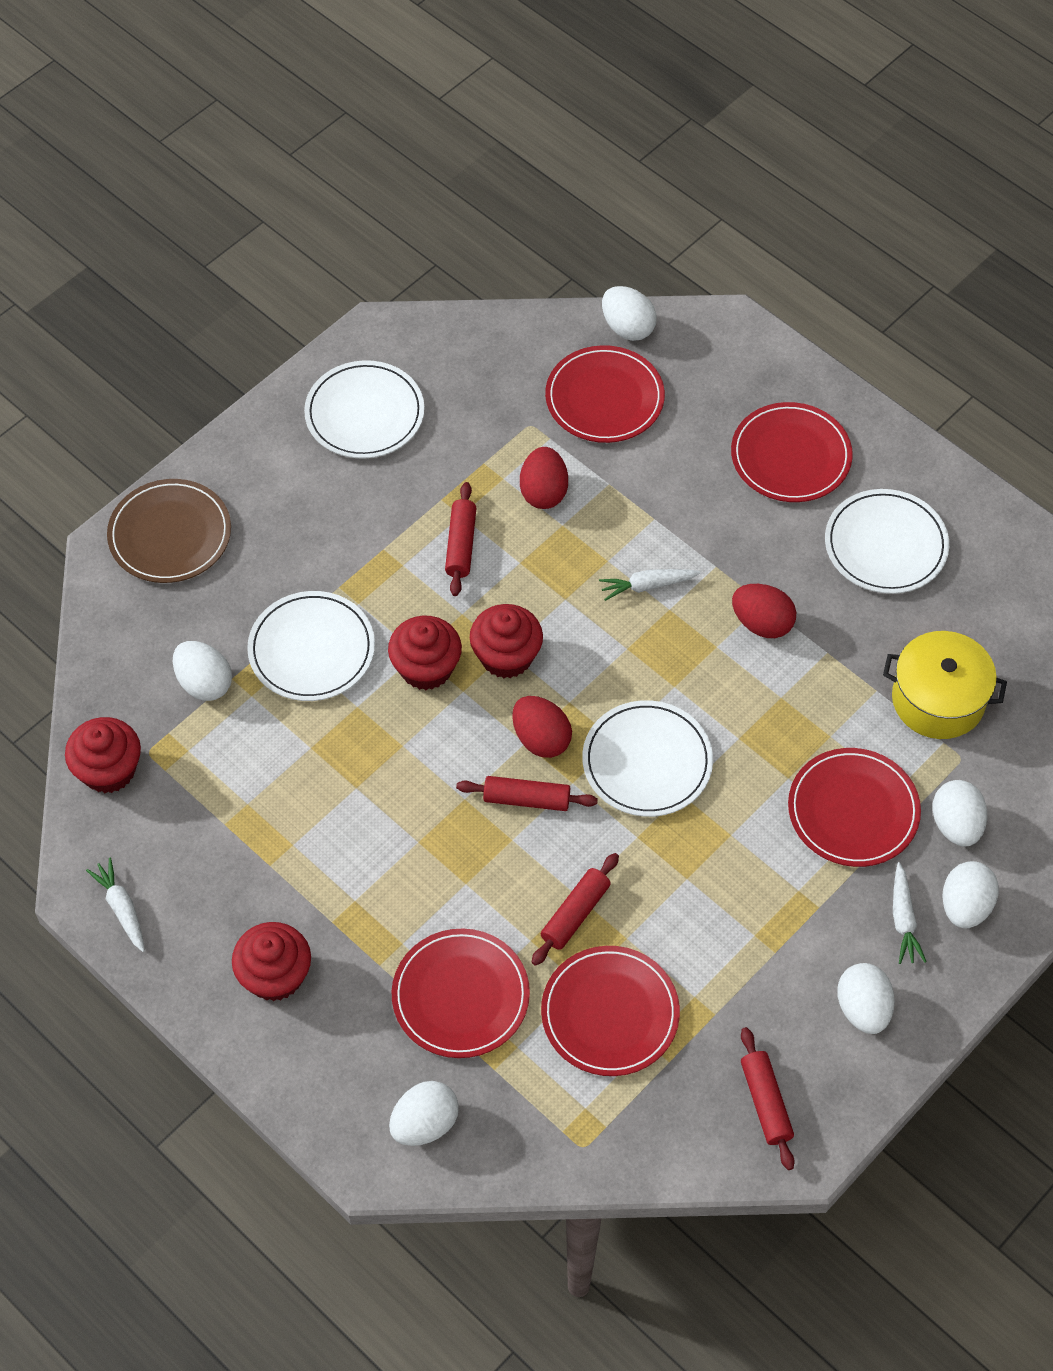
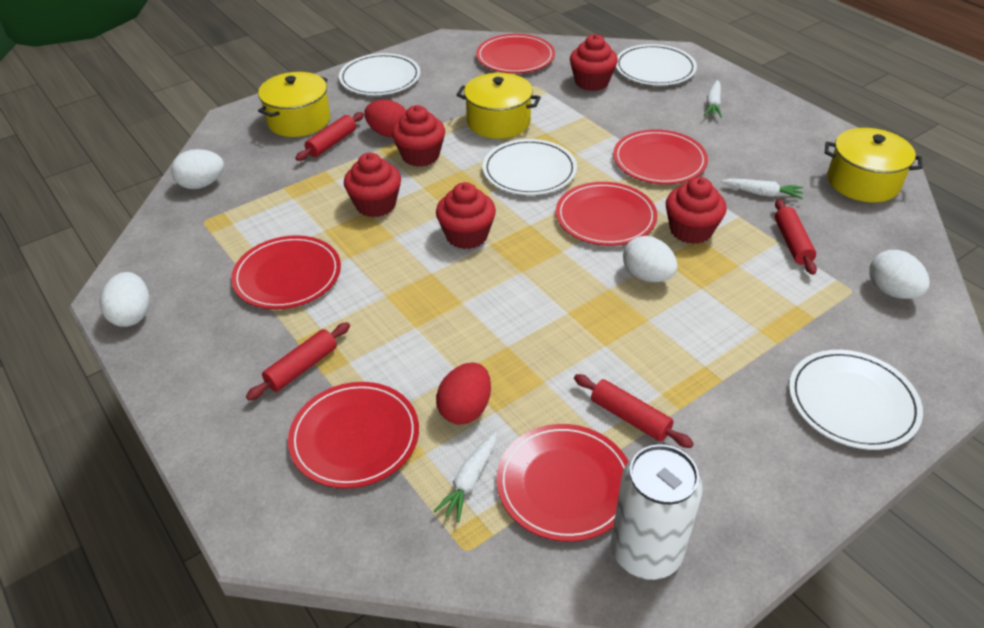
brown plate: 1 -> 0
red cupcake: 4 -> 5
red egg: 3 -> 2
red plate: 5 -> 6
white can: 0 -> 1
white egg: 6 -> 4
yellow pot: 1 -> 3

